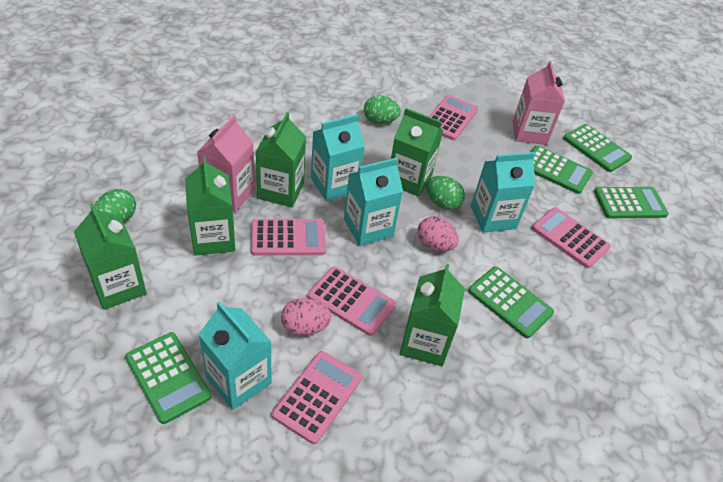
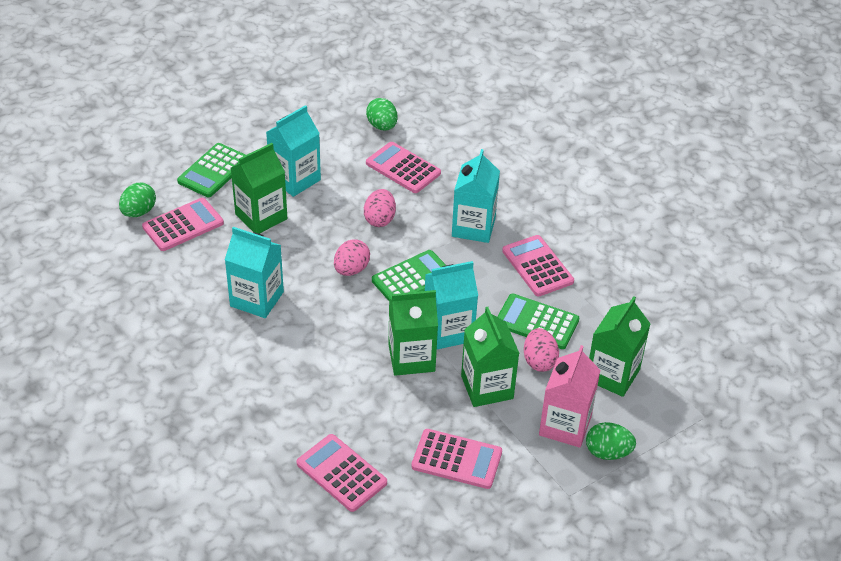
green calculator: 5 -> 3
green carton: 5 -> 4
pink carton: 2 -> 1
pink egg: 2 -> 3

